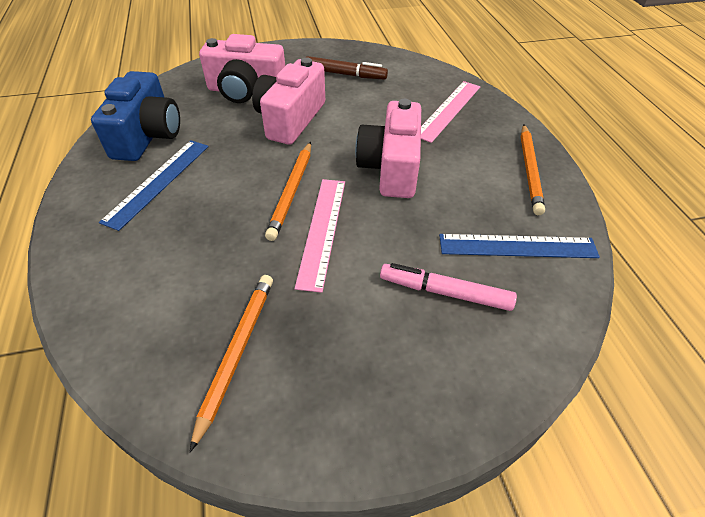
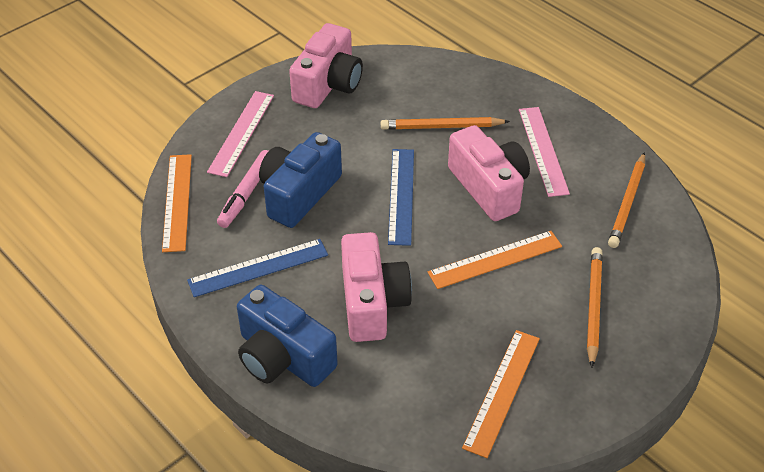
blue camera: 1 -> 2
brown marker: 1 -> 0
orange ruler: 0 -> 3

